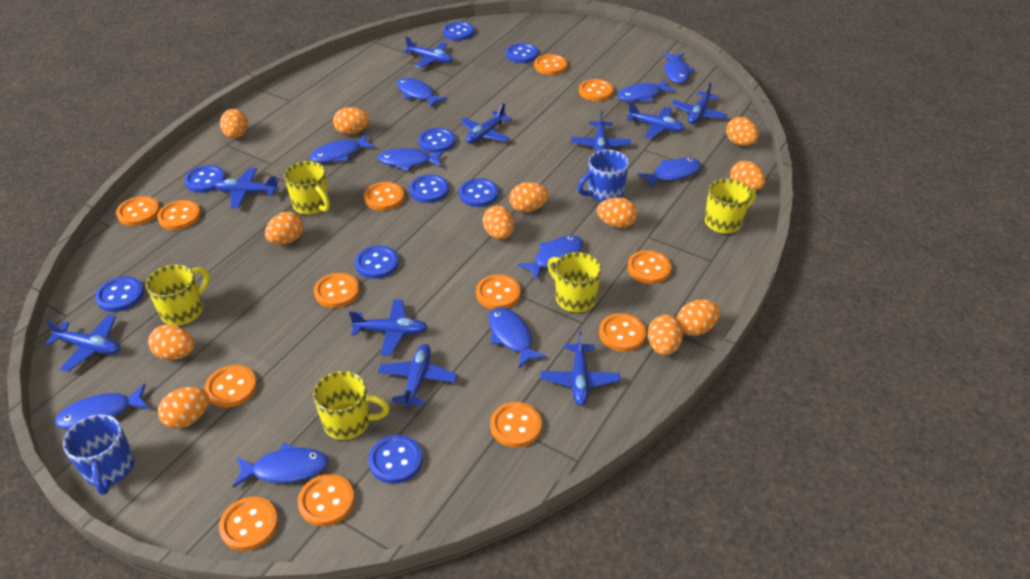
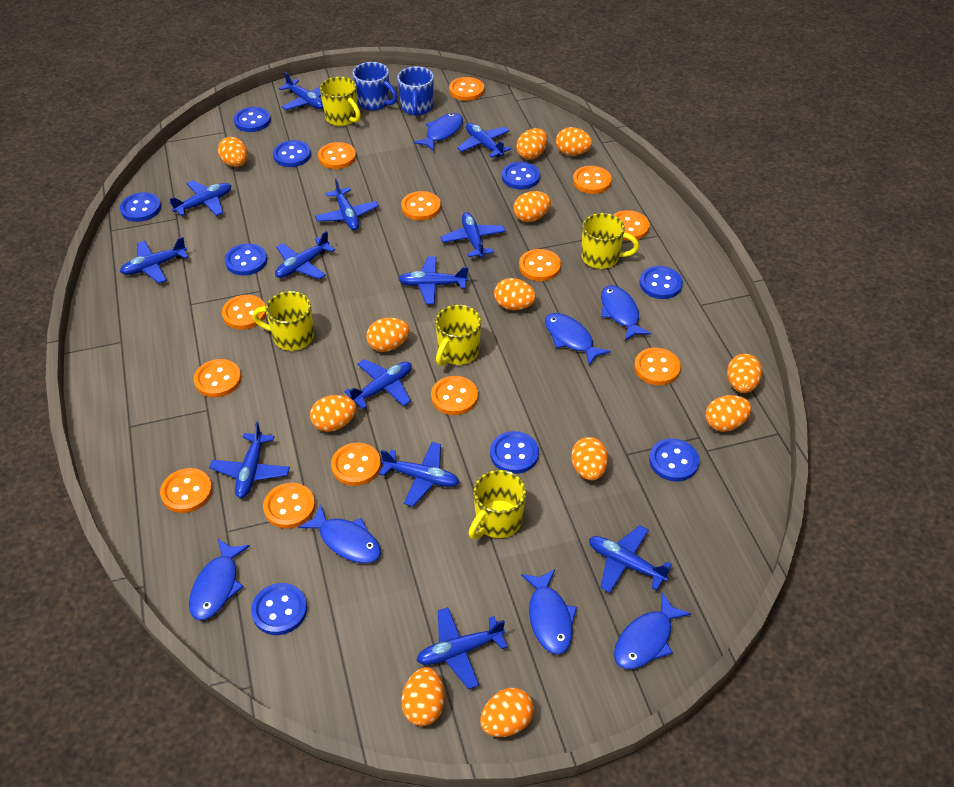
blue fish: 10 -> 7
blue plane: 10 -> 13

